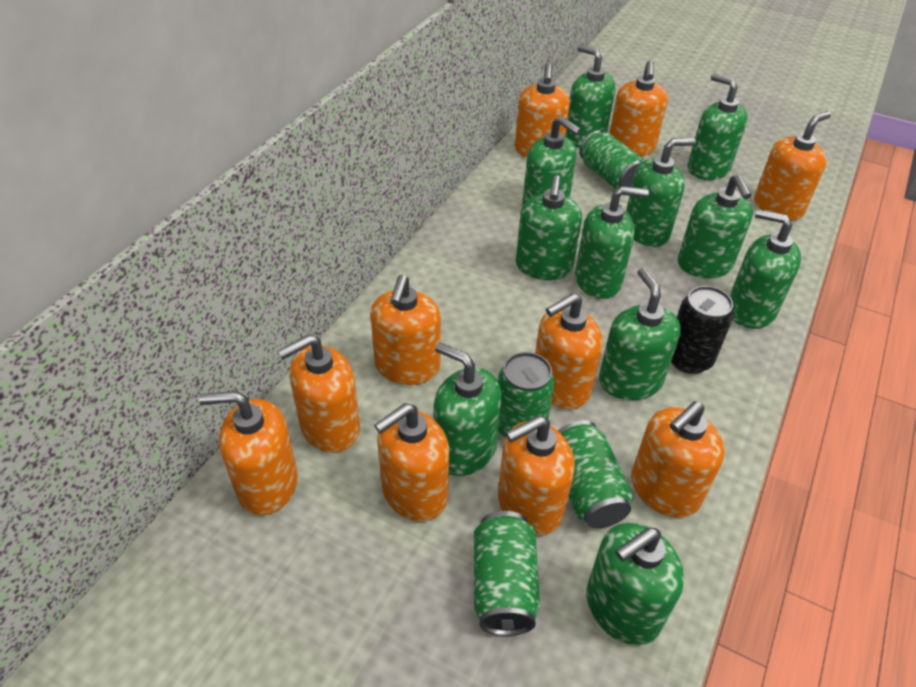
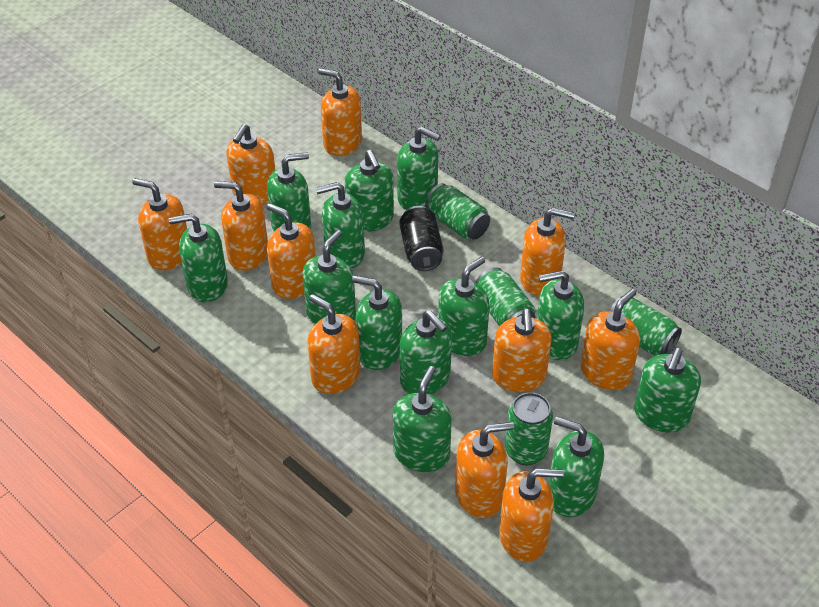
green soap dispenser: 11 -> 13
orange soap dispenser: 10 -> 11

